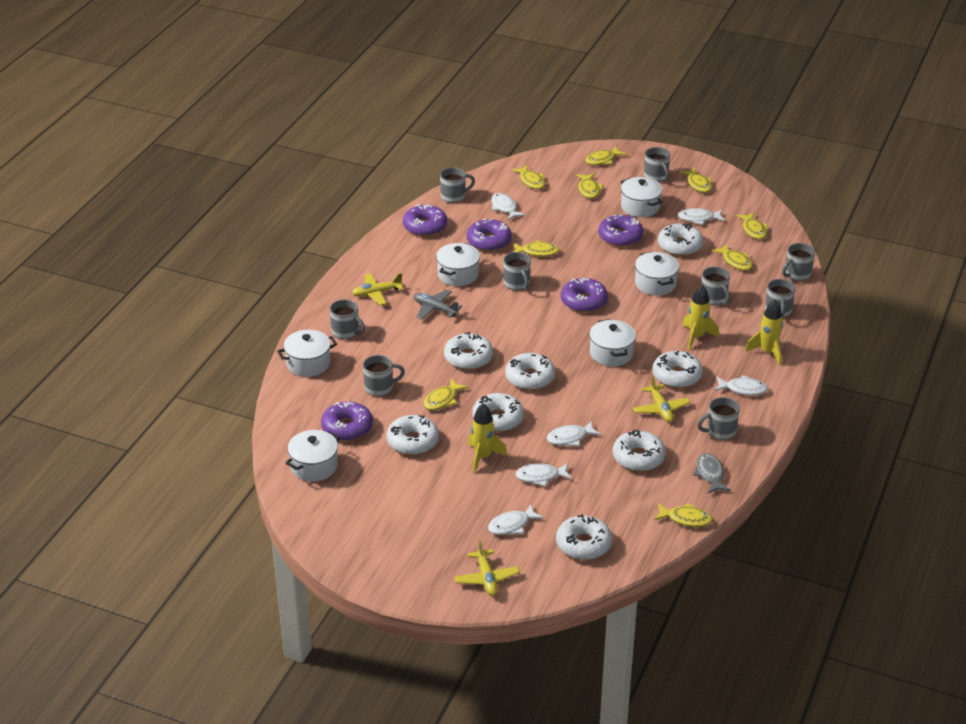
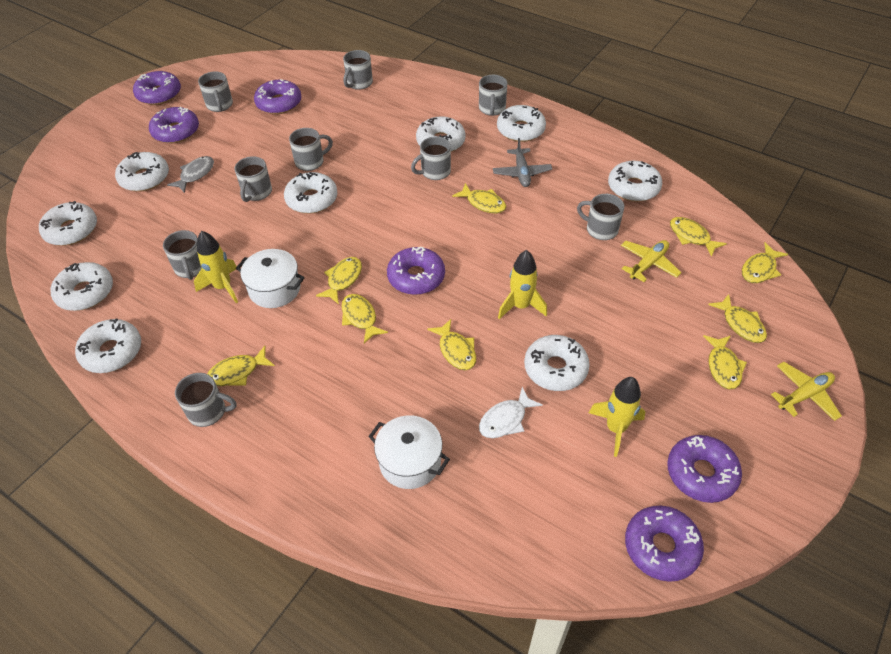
purple donut: 5 -> 6
white donut: 8 -> 9
white fish: 6 -> 1
white pot: 6 -> 2
yellow plane: 3 -> 2

